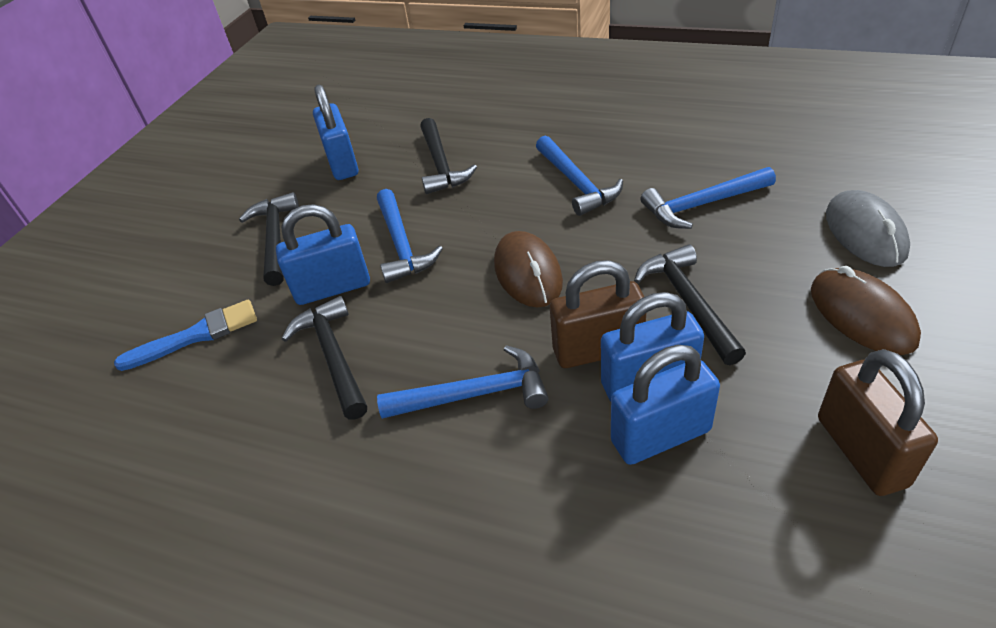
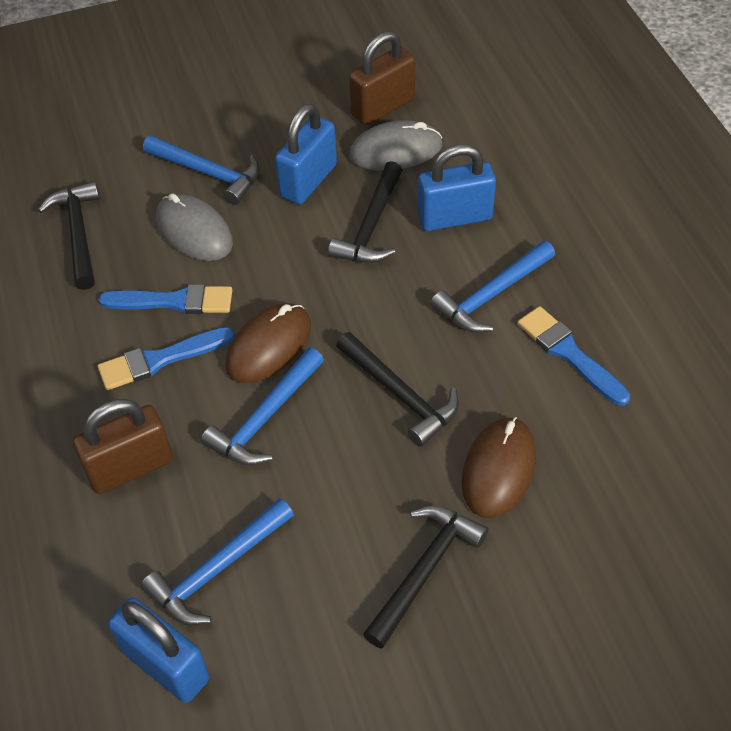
blue brush: 1 -> 3
blue padlock: 4 -> 3
grey mouse: 1 -> 2

